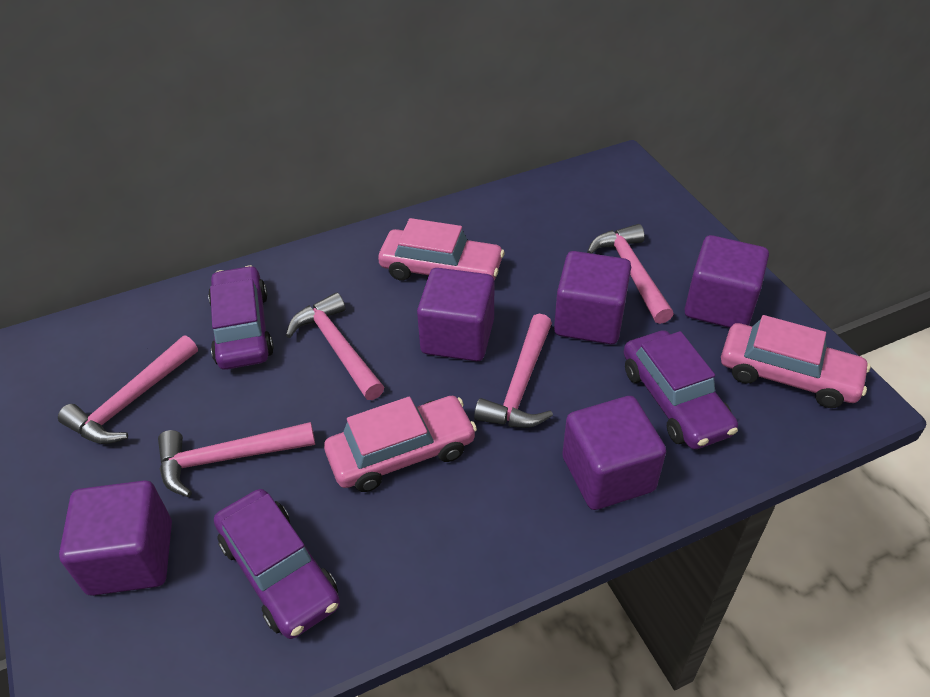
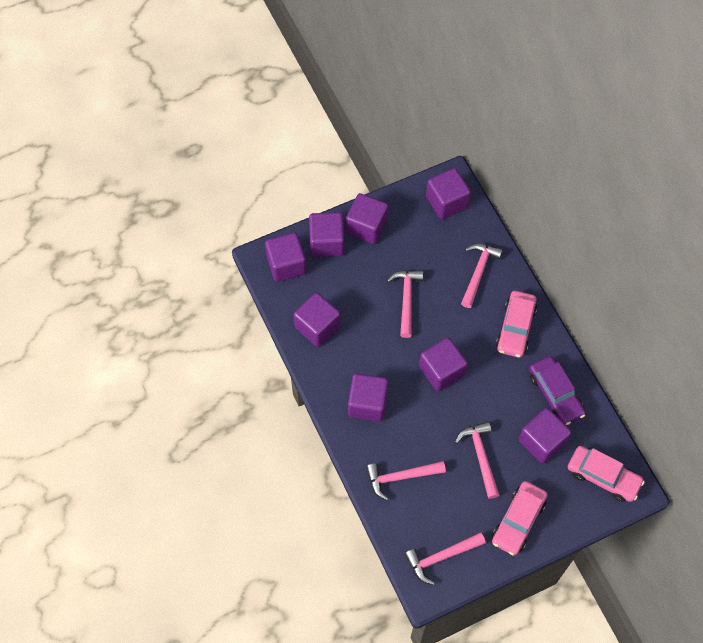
purple car: 3 -> 1
purple cube: 5 -> 8

